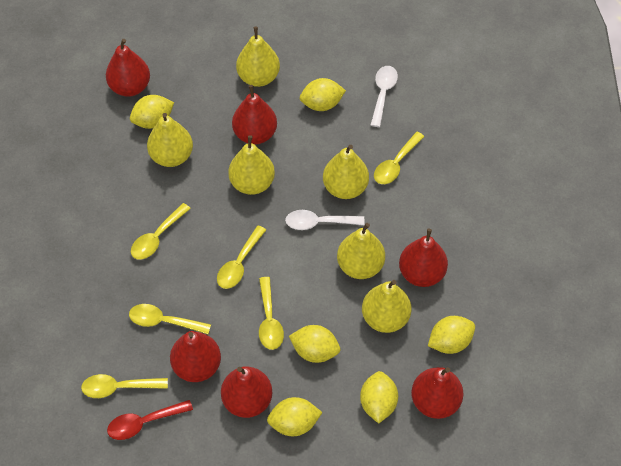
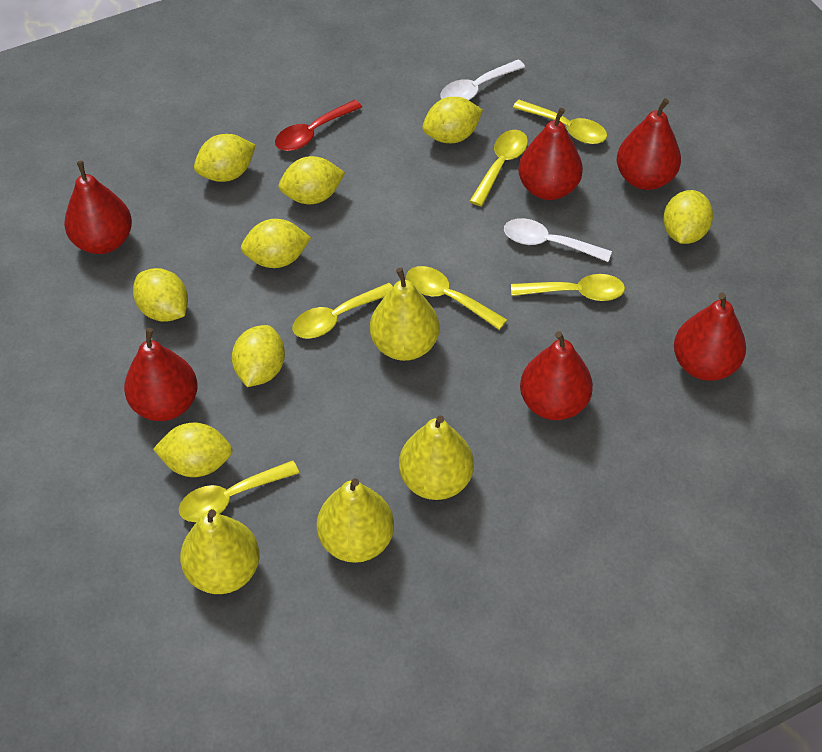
yellow lemon: 6 -> 8
yellow pear: 6 -> 4

